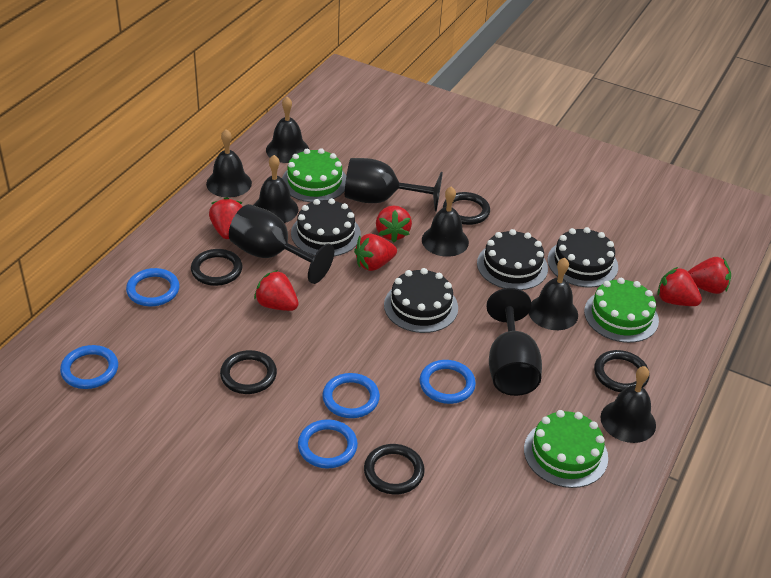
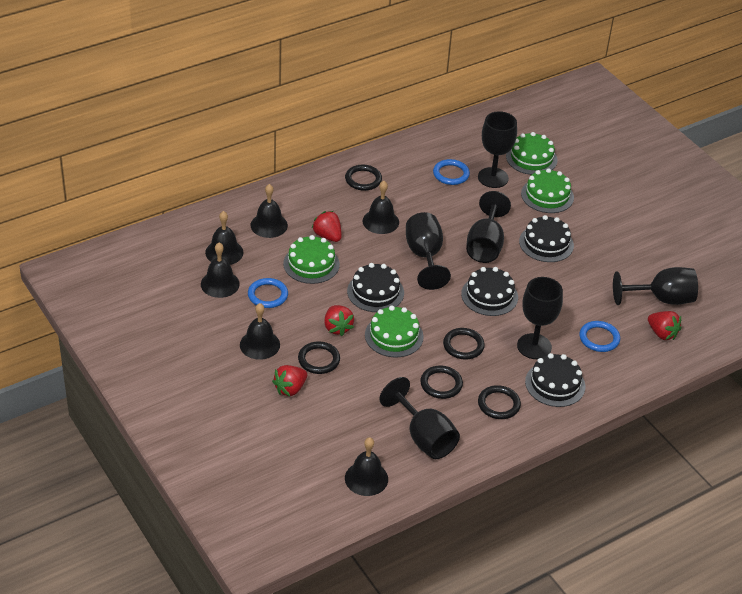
black goblet: 3 -> 6
blue ring: 5 -> 3
green cake: 3 -> 4
red strawberry: 6 -> 4

